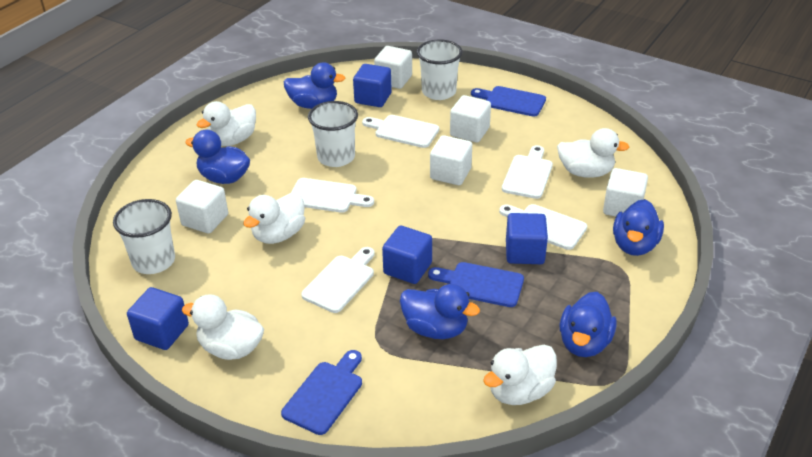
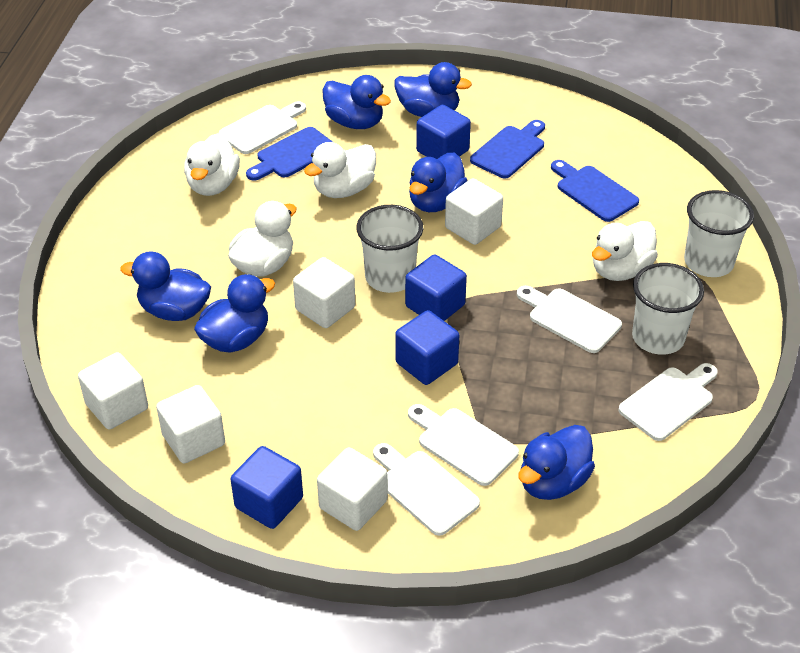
blue duck: 5 -> 6
white duck: 5 -> 4

